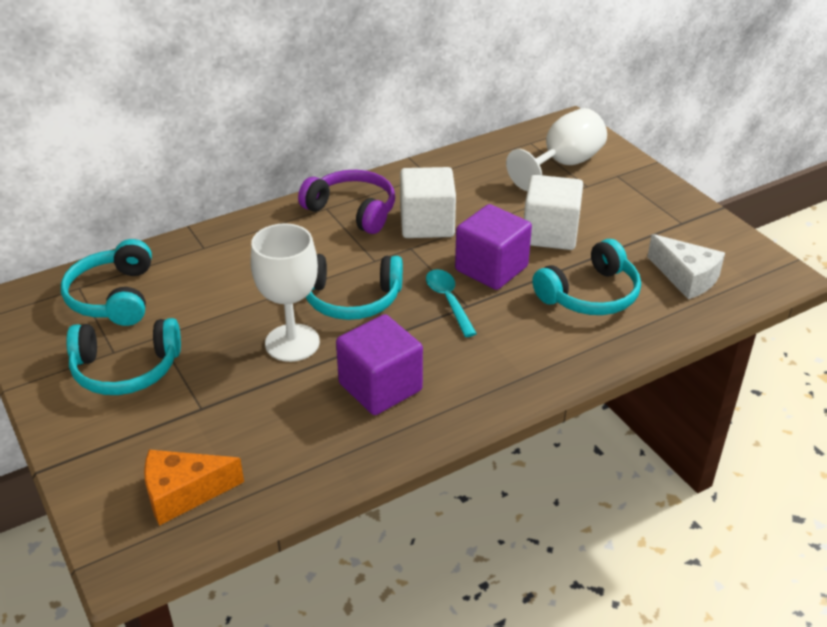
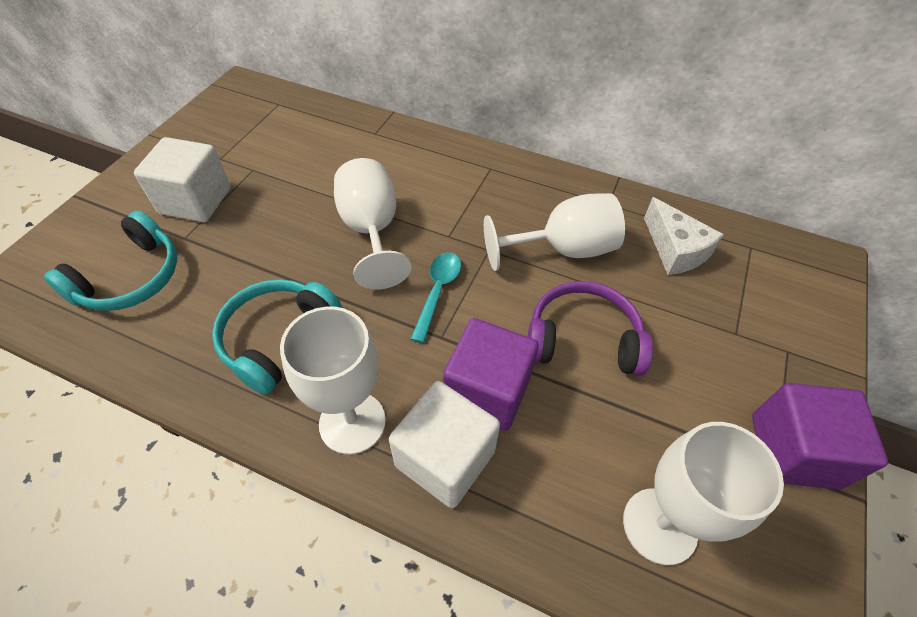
orange cheese: 1 -> 0
turquoise headphones: 4 -> 2
white goblet: 2 -> 4

